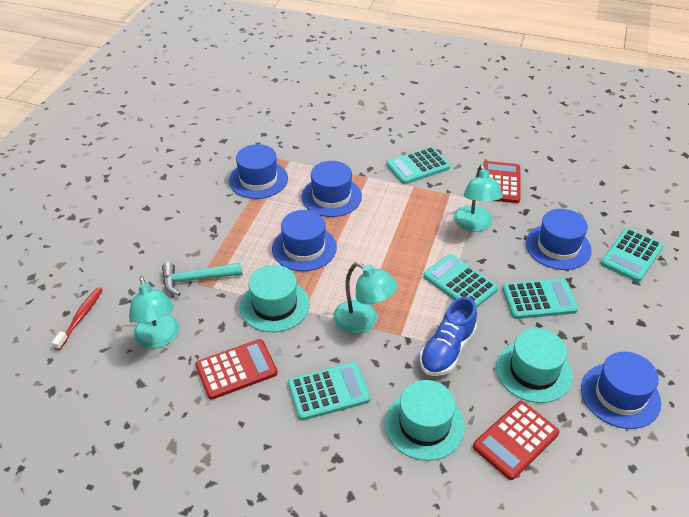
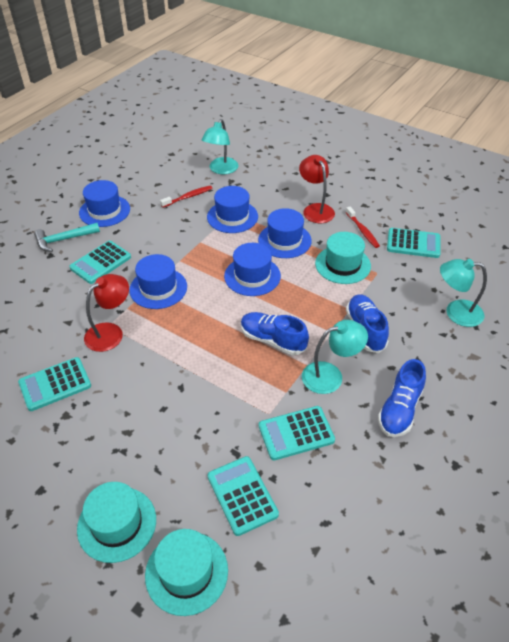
blue shoe: 1 -> 3
red calculator: 3 -> 0
red lamp: 0 -> 2
red toothbrush: 1 -> 2

